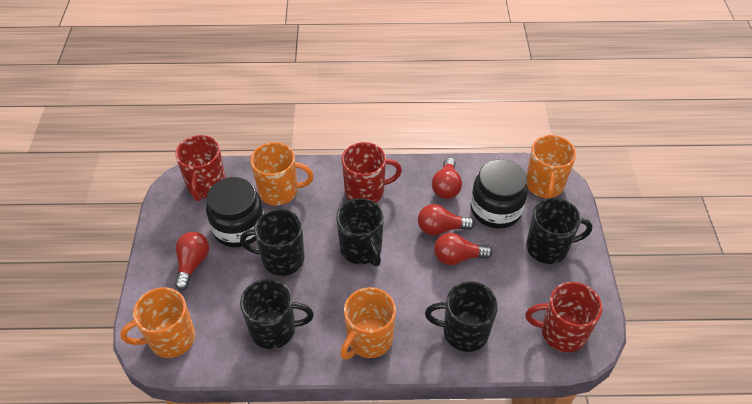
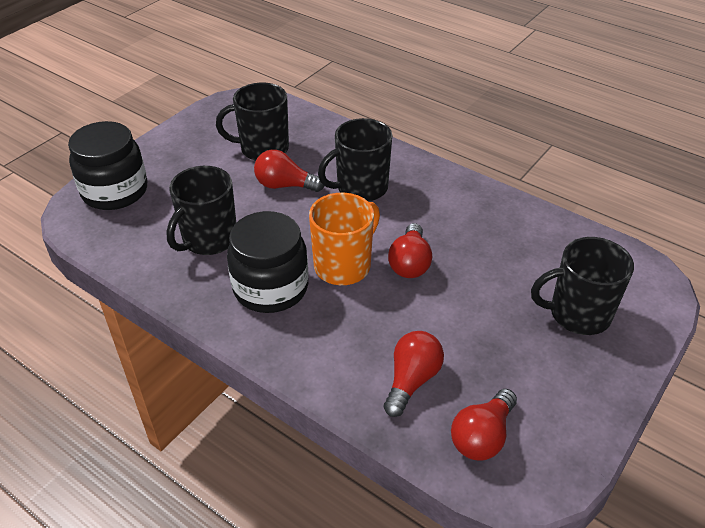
black mug: 5 -> 4
orange mug: 4 -> 1
red mug: 3 -> 0

